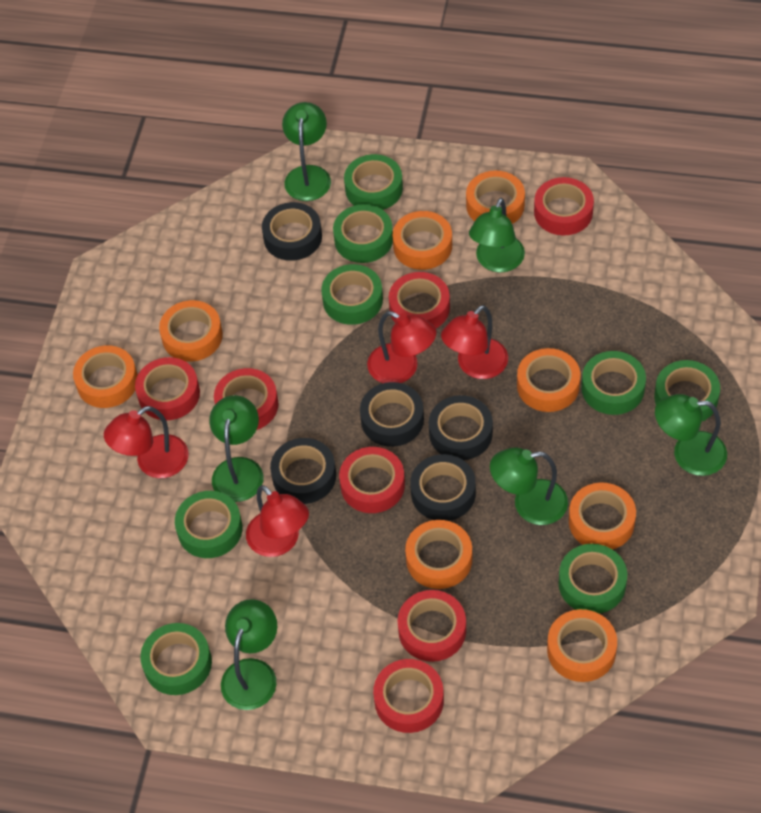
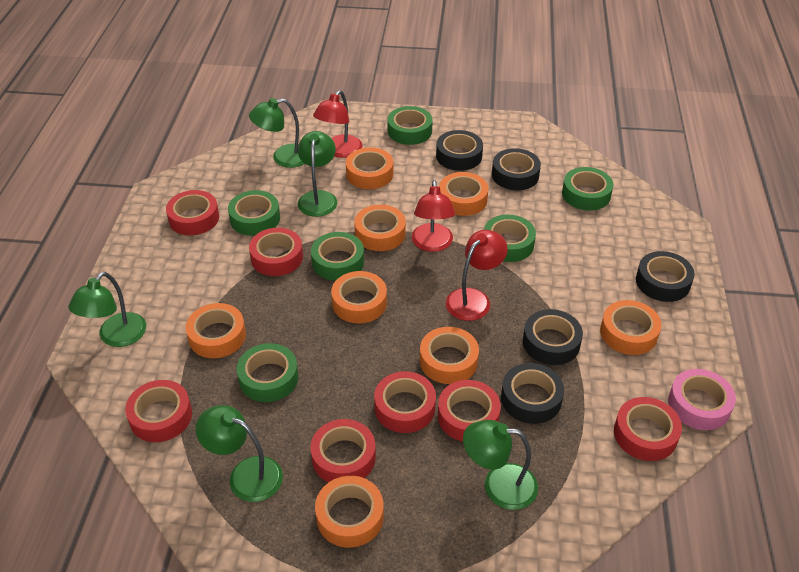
green lamp: 6 -> 5
green tape: 8 -> 6
pink tape: 0 -> 1
red lamp: 4 -> 3

